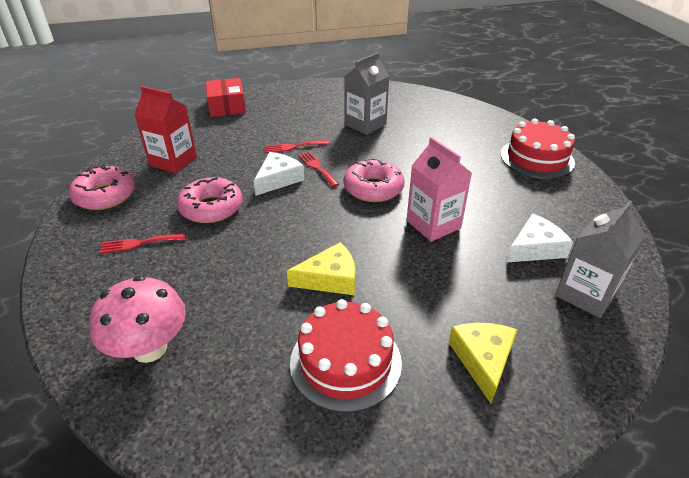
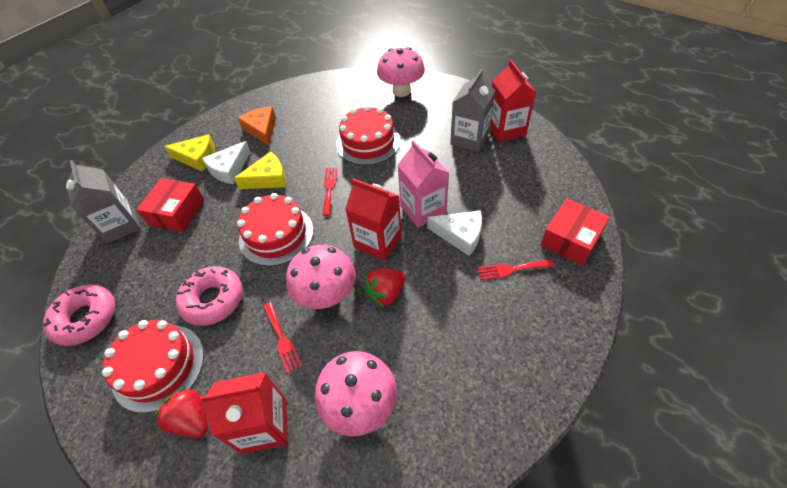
orange cheese: 0 -> 1
pink donut: 3 -> 2
pink mushroom: 1 -> 3
red box: 1 -> 2
red cake: 2 -> 3
red carton: 1 -> 3
red strawberry: 0 -> 2

